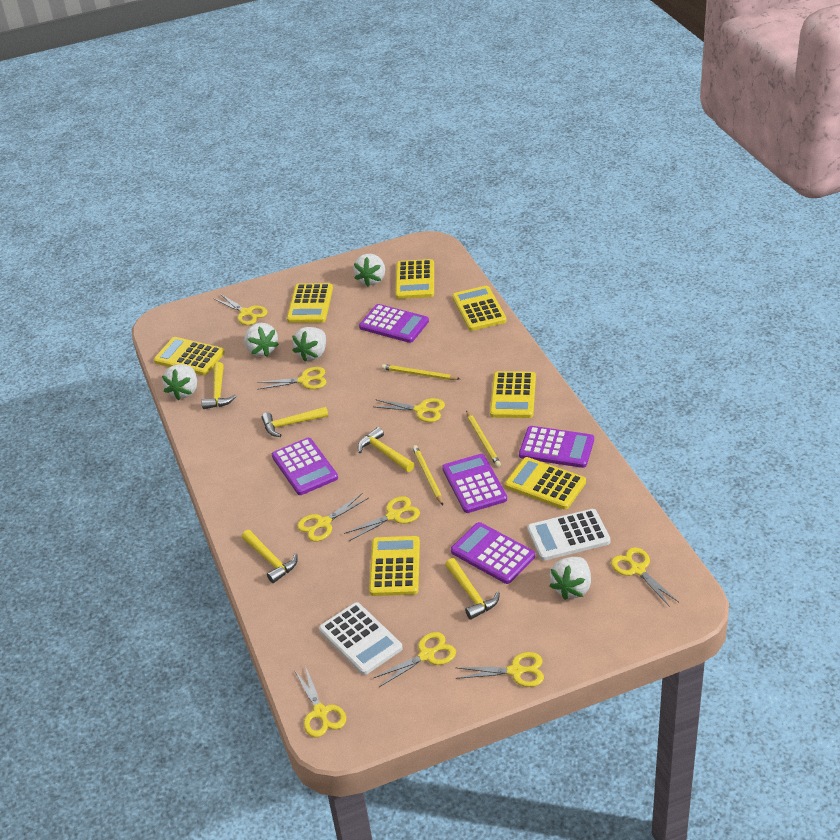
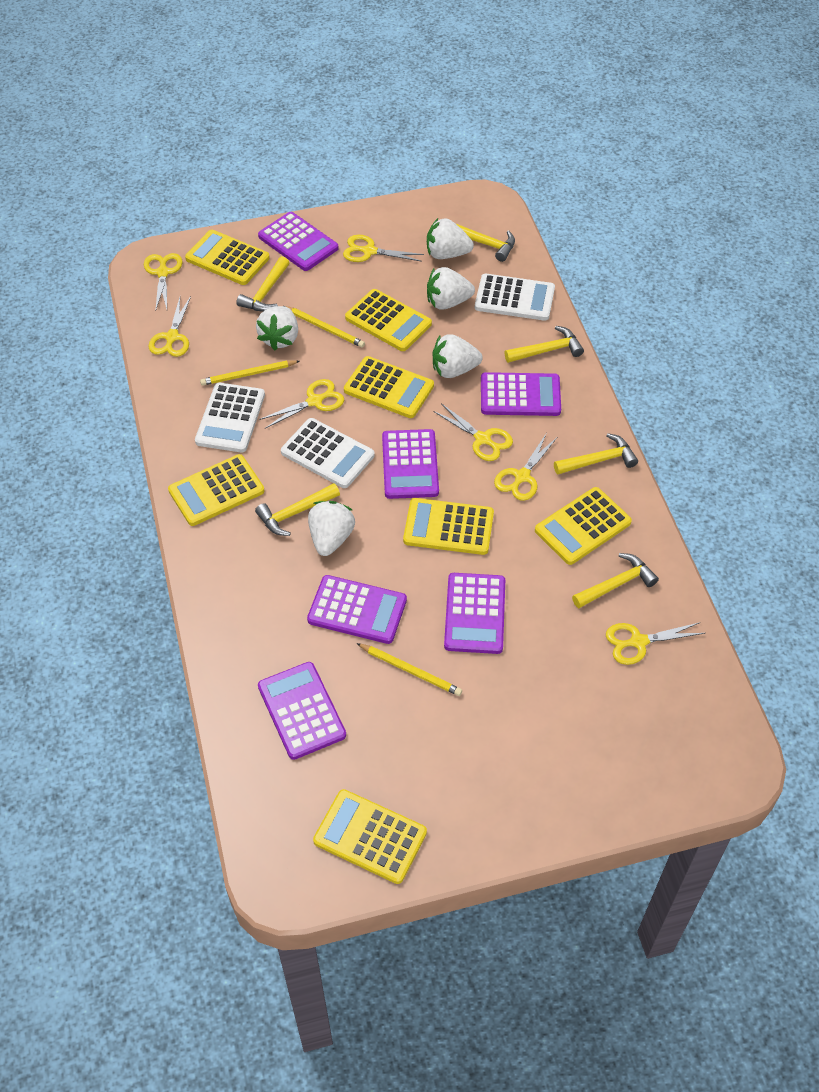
purple calculator: 5 -> 6
white calculator: 2 -> 3
yellow hammer: 5 -> 6
yellow scissors: 9 -> 7

